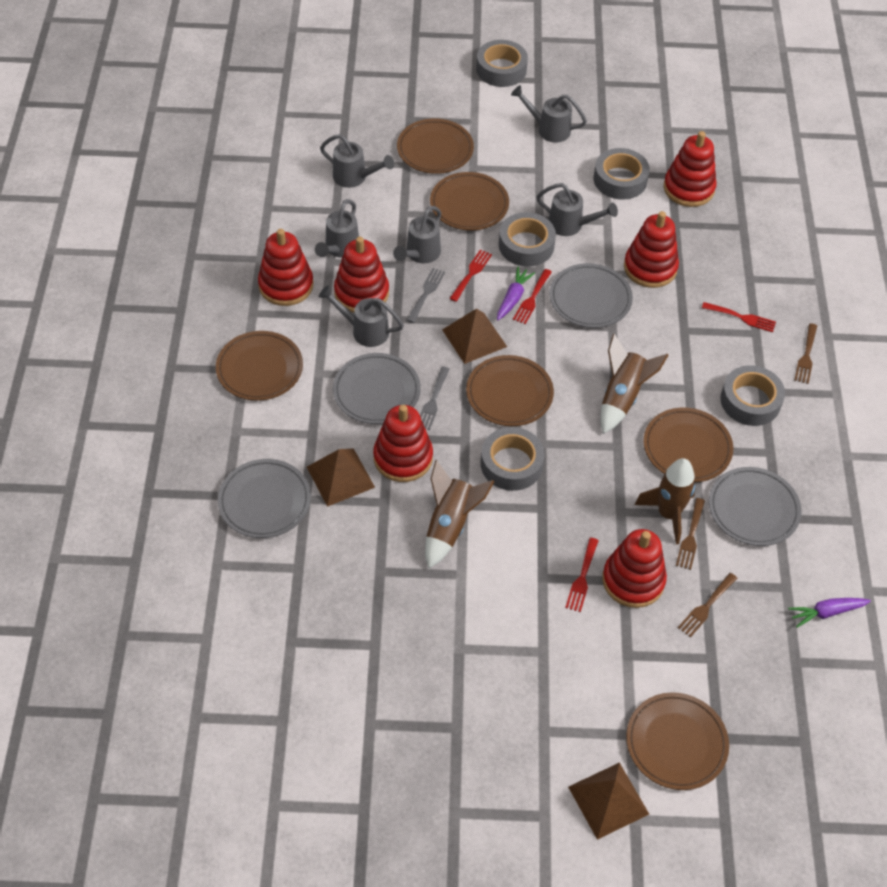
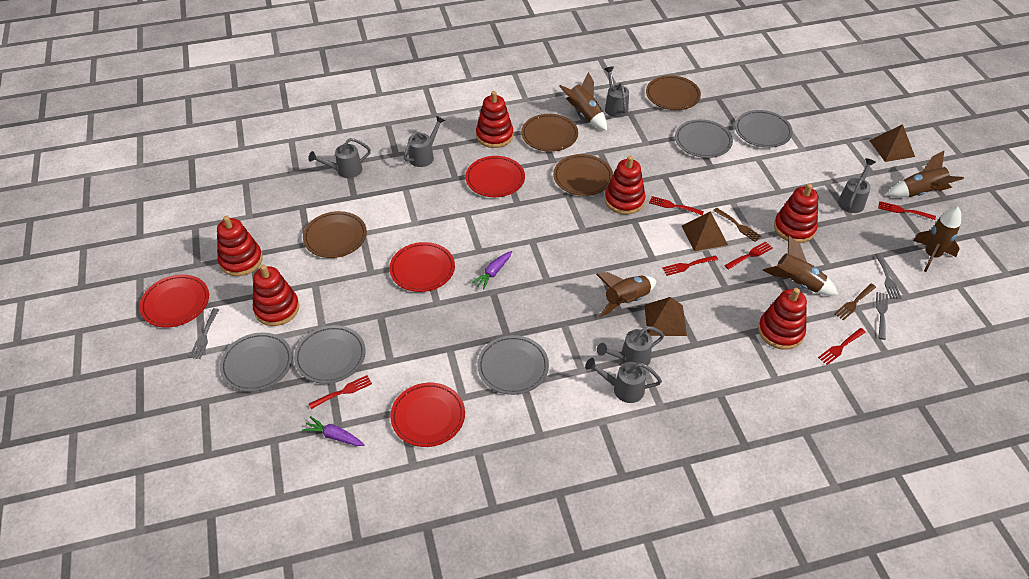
brown fork: 3 -> 2
brown plate: 6 -> 4
brown rocket: 3 -> 5
grey fork: 2 -> 3
grey plate: 4 -> 5
grey tape: 5 -> 0
red fork: 4 -> 6
red plate: 0 -> 4

